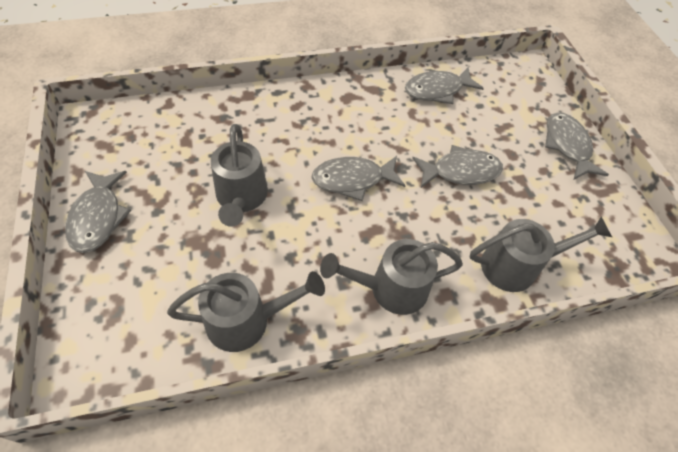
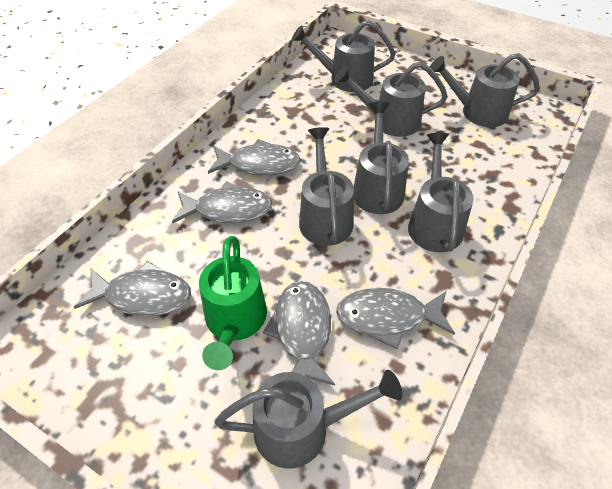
green watering can: 0 -> 1
grey watering can: 4 -> 7

